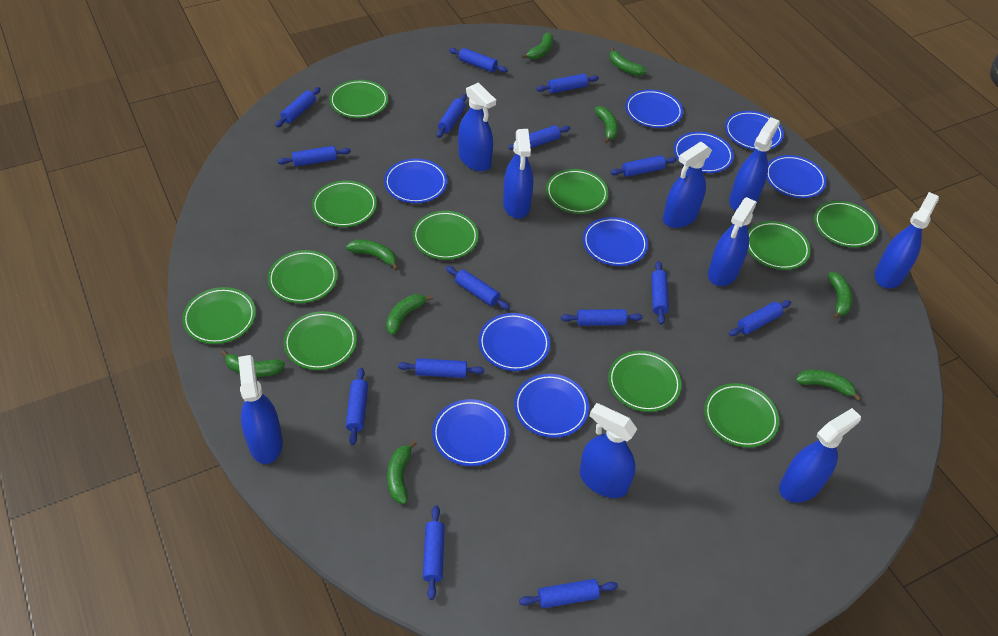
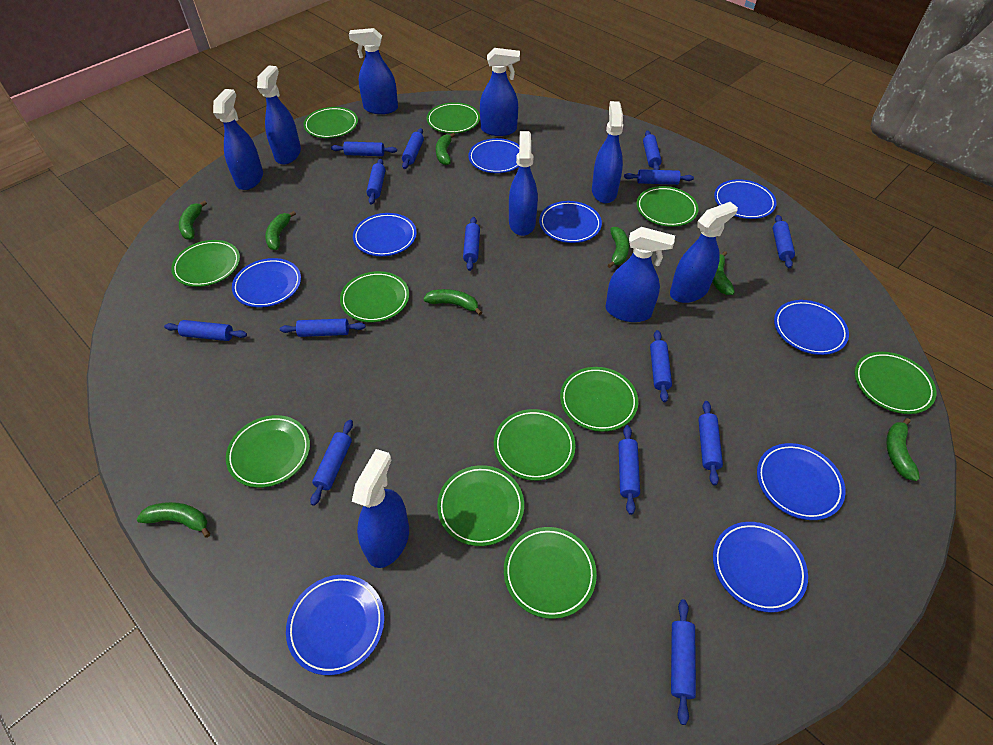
blue rolling pin: 15 -> 14
green banana: 9 -> 8

